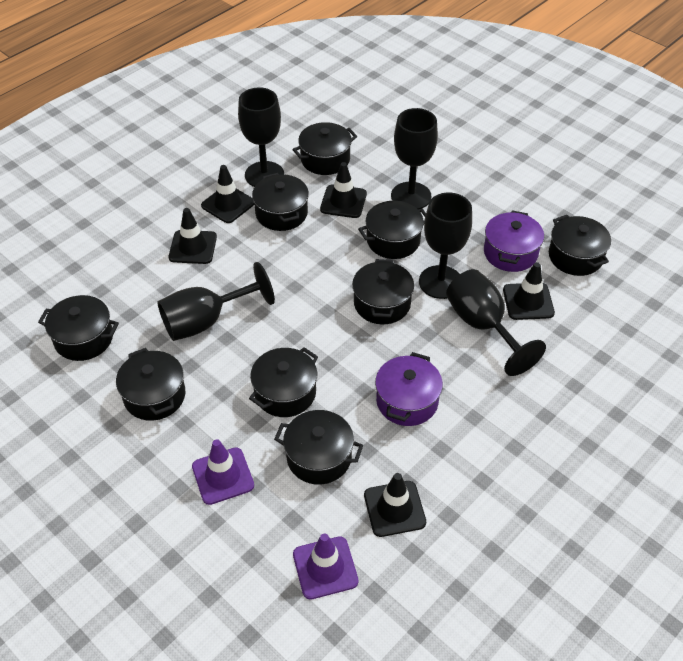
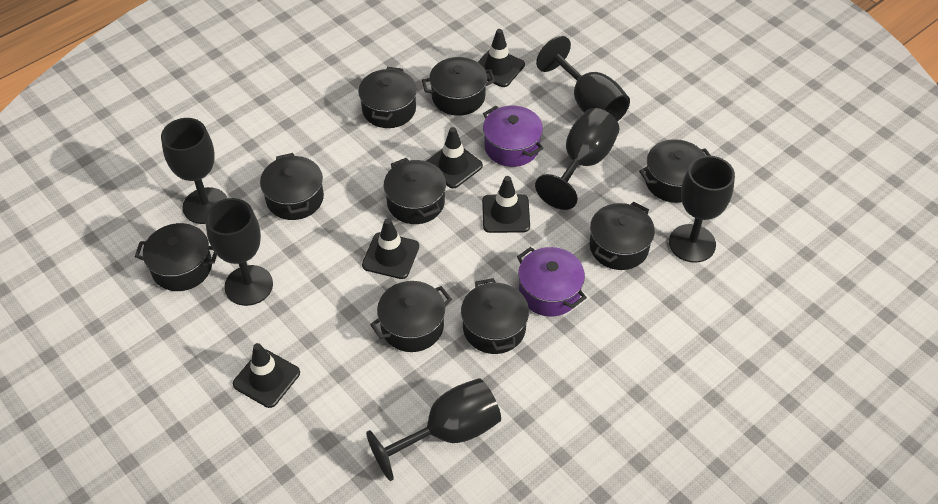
black goblet: 5 -> 6
purple traffic cone: 2 -> 0

